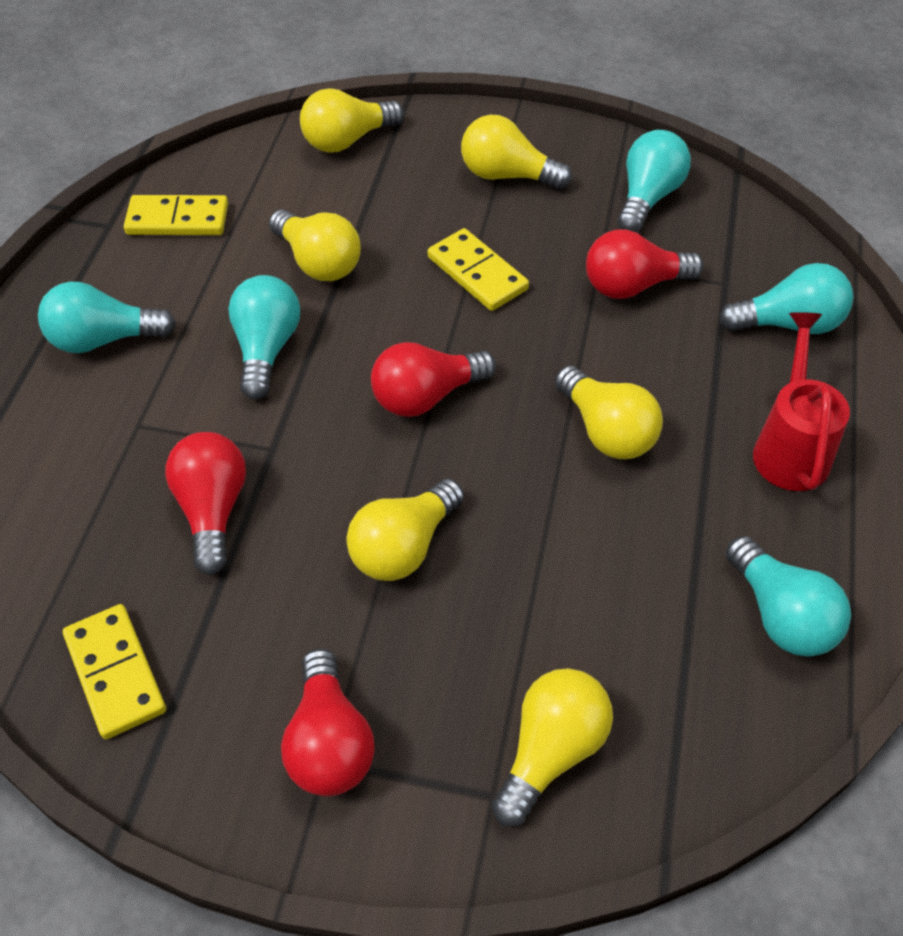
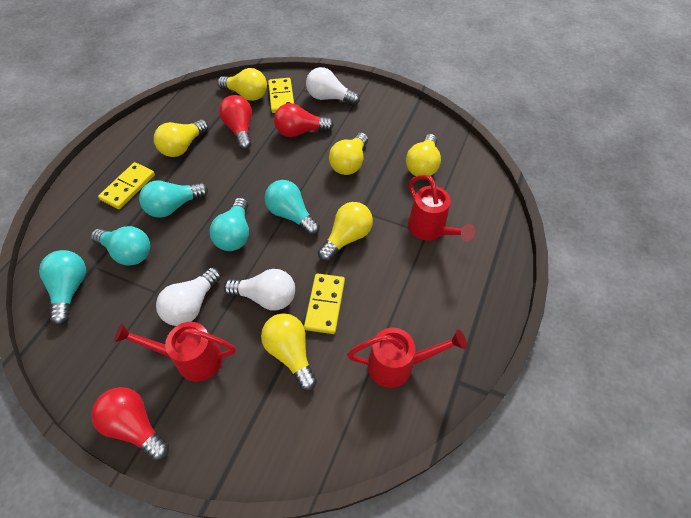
red light bulb: 4 -> 3
red watering can: 1 -> 3
white light bulb: 0 -> 3

